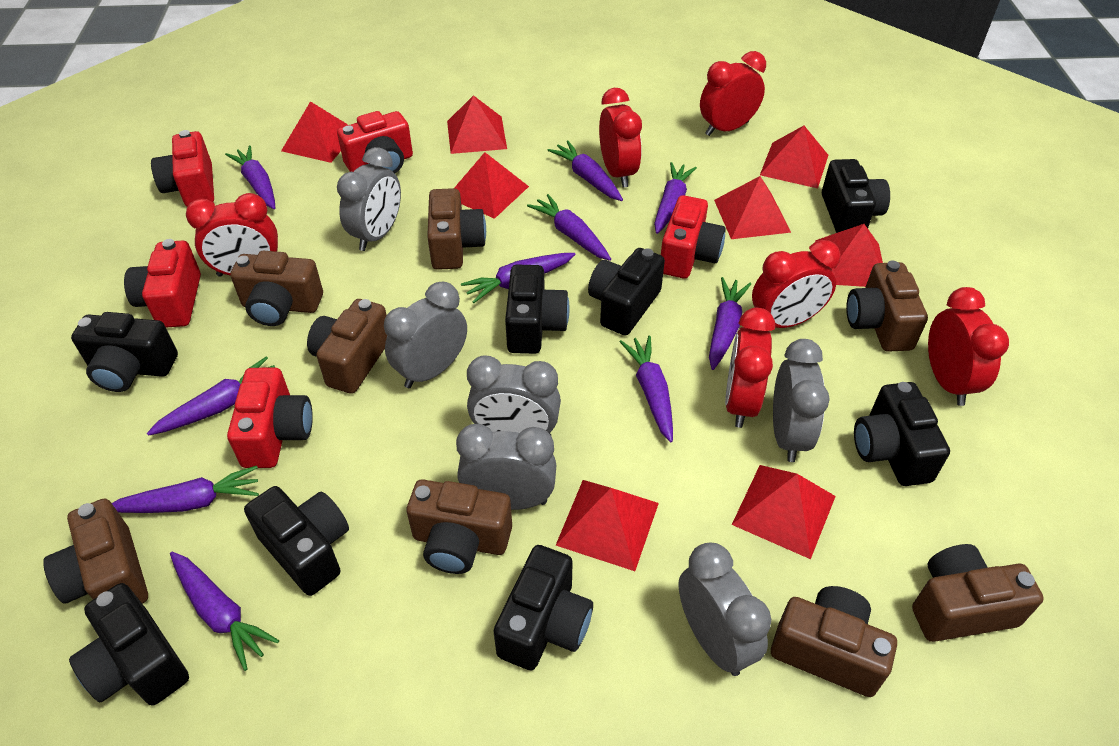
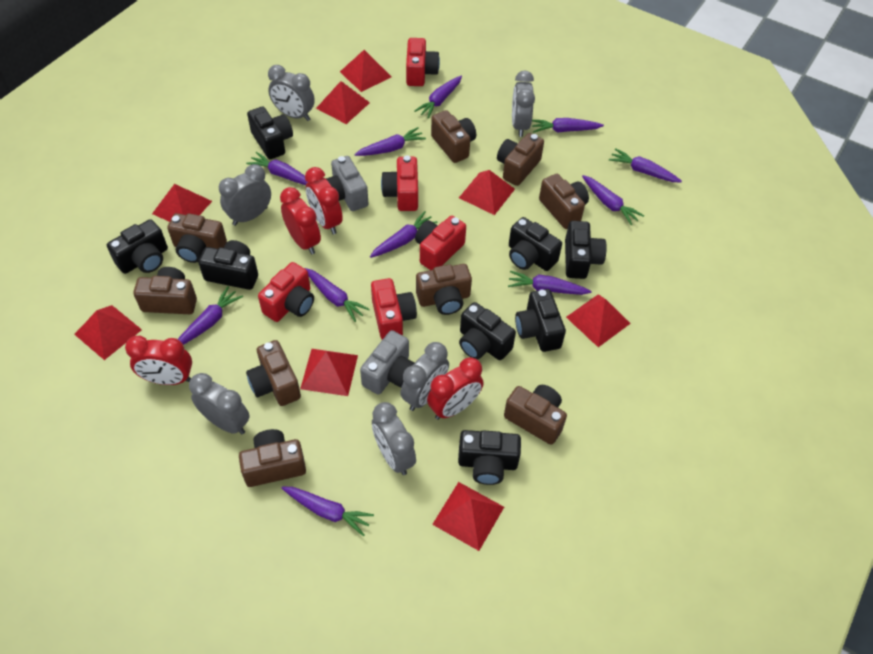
brown camera: 8 -> 9
grey camera: 0 -> 2
purple carrot: 10 -> 11
red clock: 6 -> 4

